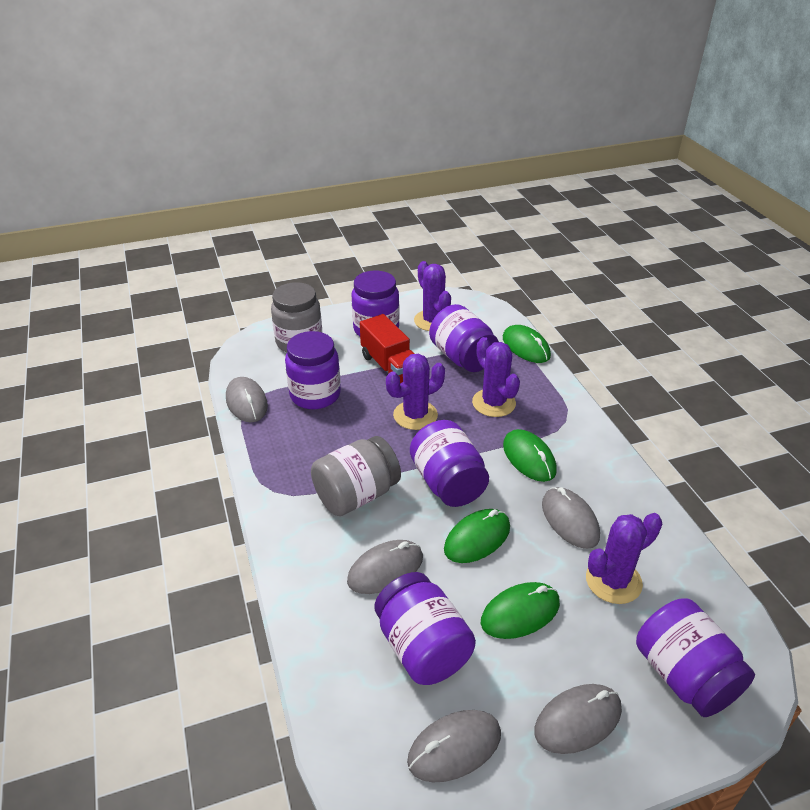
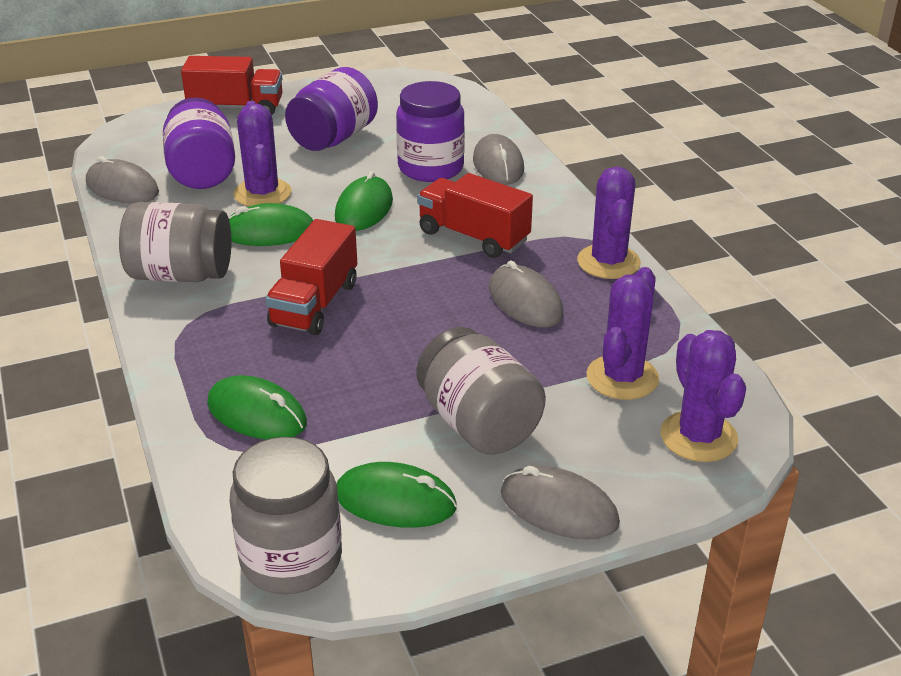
grey jar: 2 -> 3
grey mouse: 5 -> 4
purple jar: 6 -> 3
red truck: 1 -> 3

